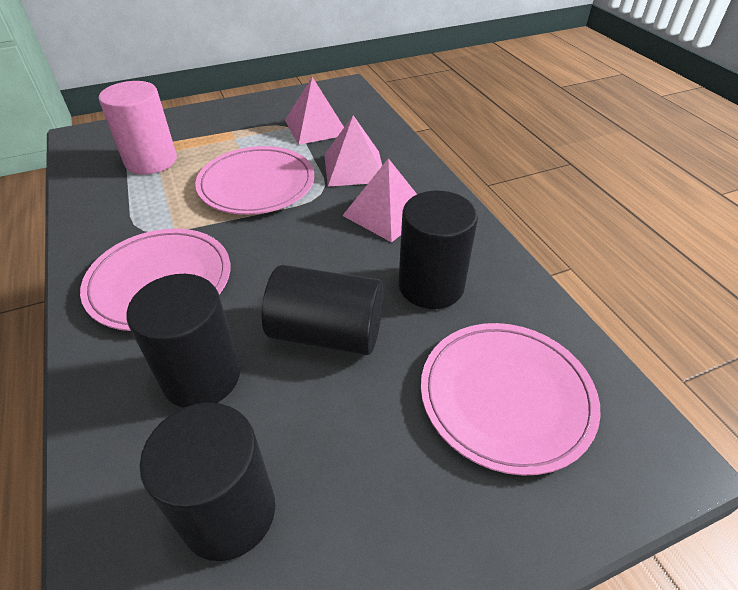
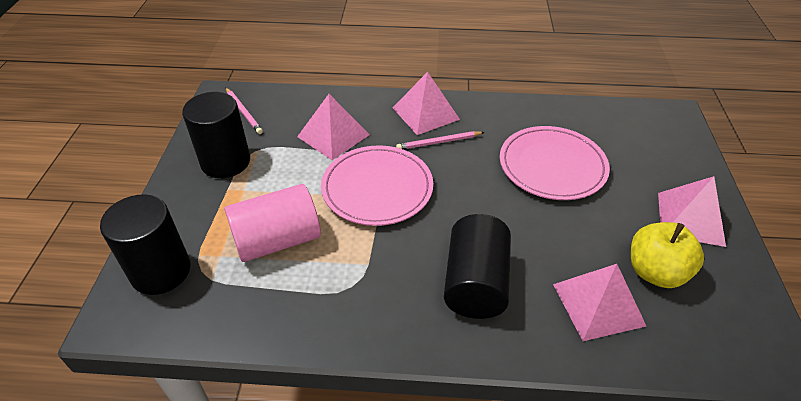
black cylinder: 4 -> 3
pink pencil: 0 -> 2
pink plate: 3 -> 2
pink pyramid: 3 -> 4
yellow apple: 0 -> 1

